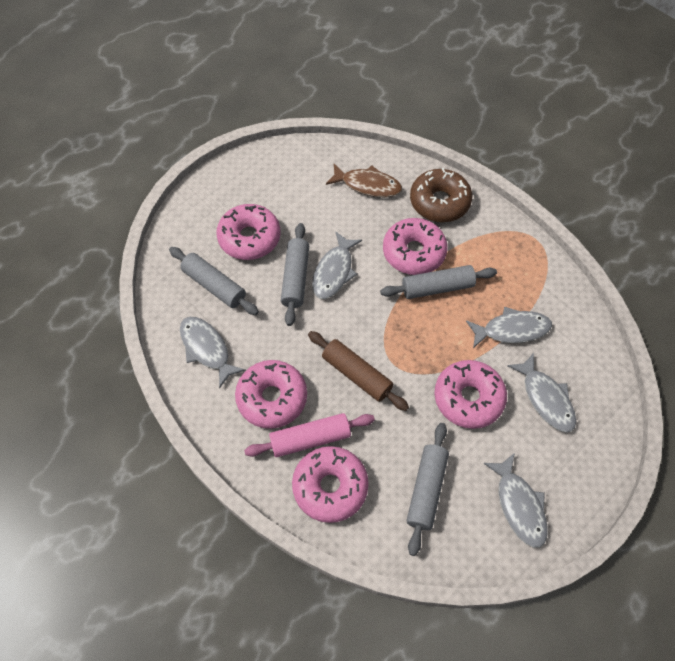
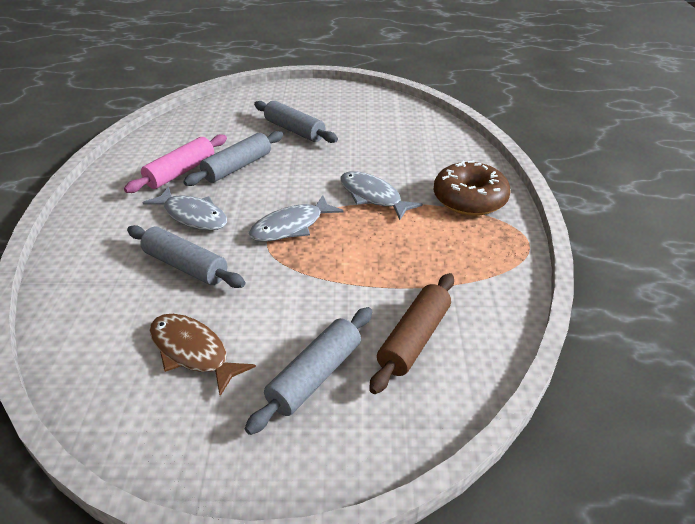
grey fish: 5 -> 3
pink donut: 5 -> 0

